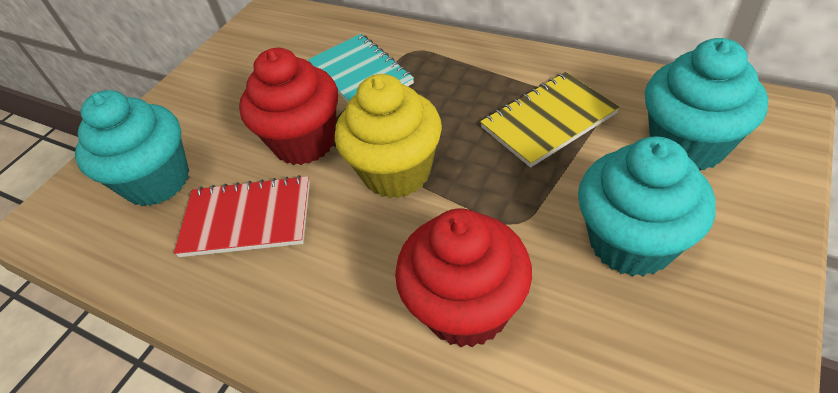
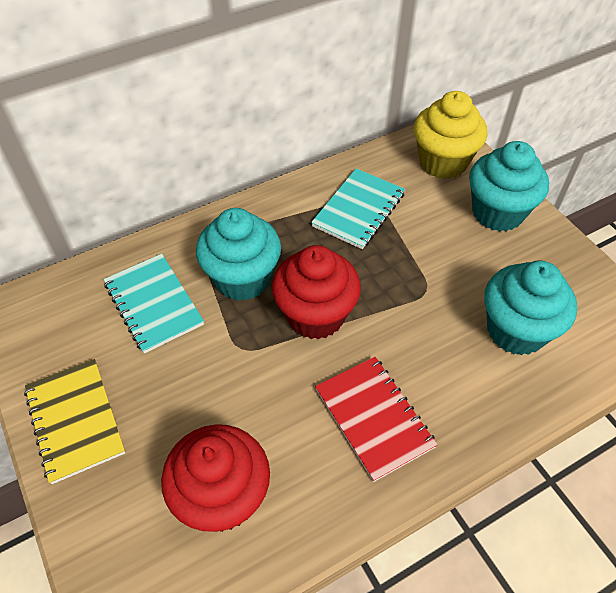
turquoise notebook: 1 -> 2

